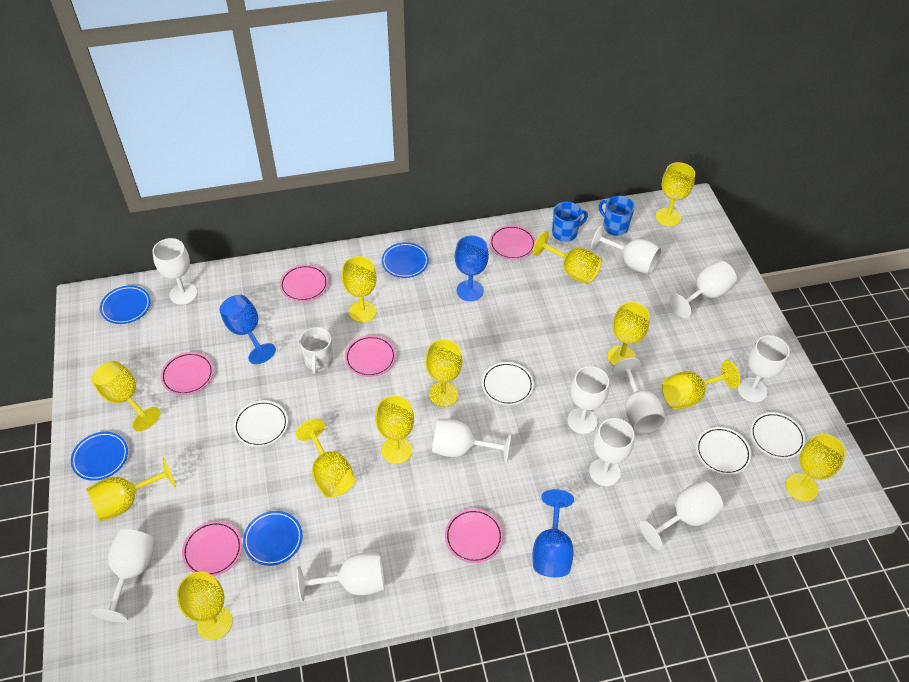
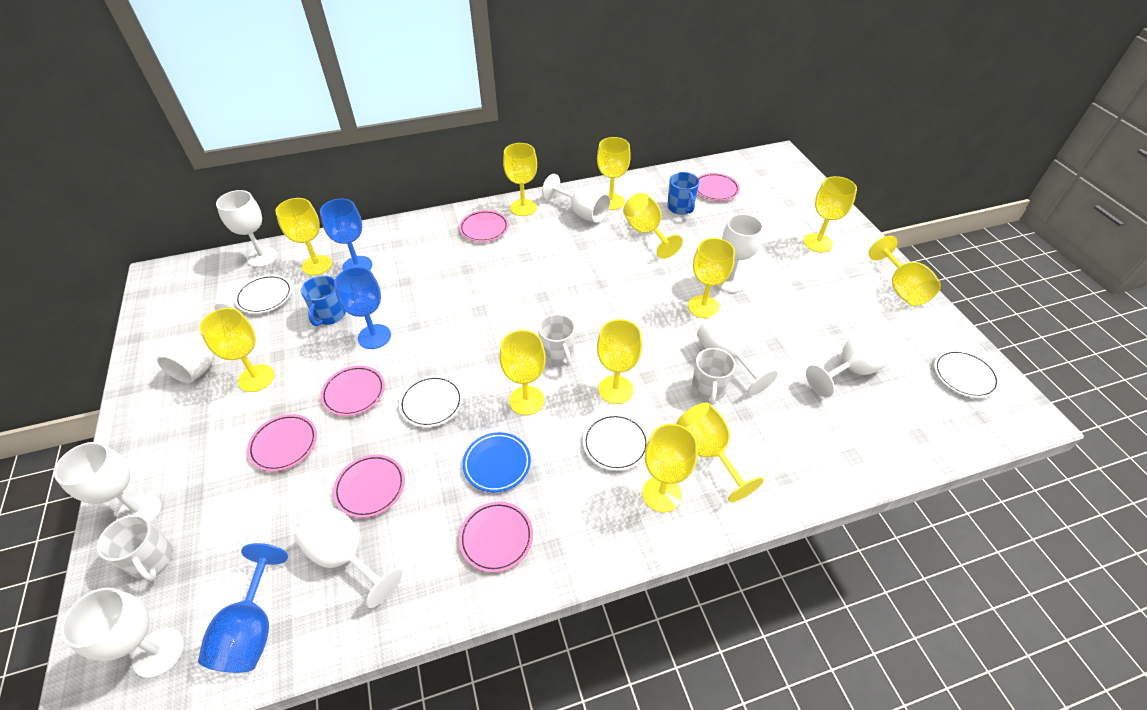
blue plate: 4 -> 1
white goblet: 11 -> 9
white mug: 1 -> 3

